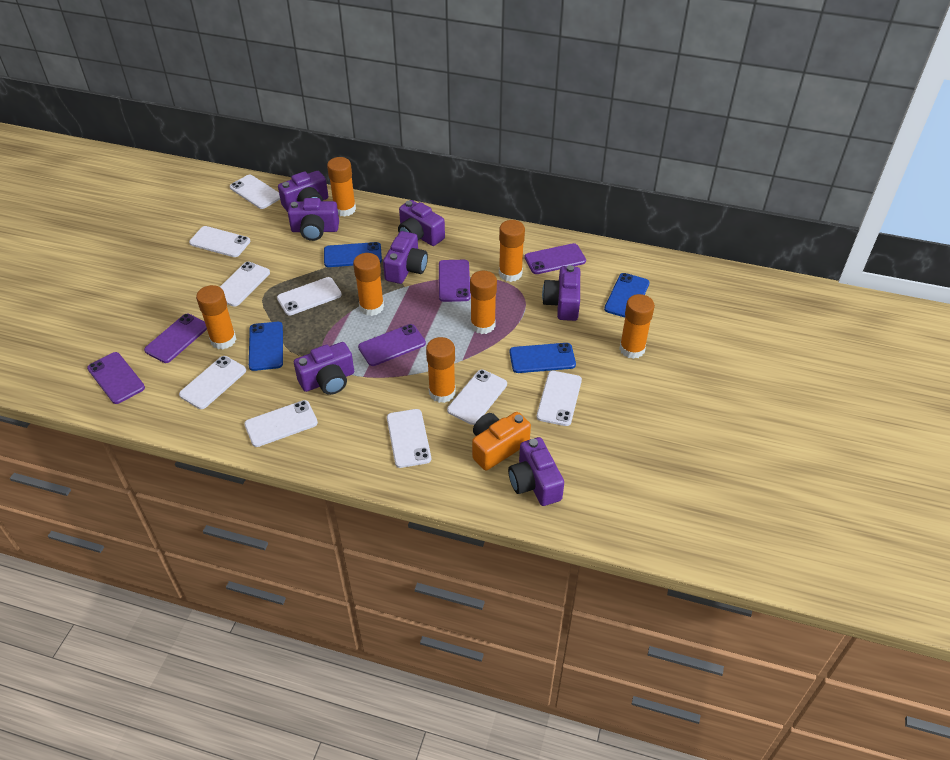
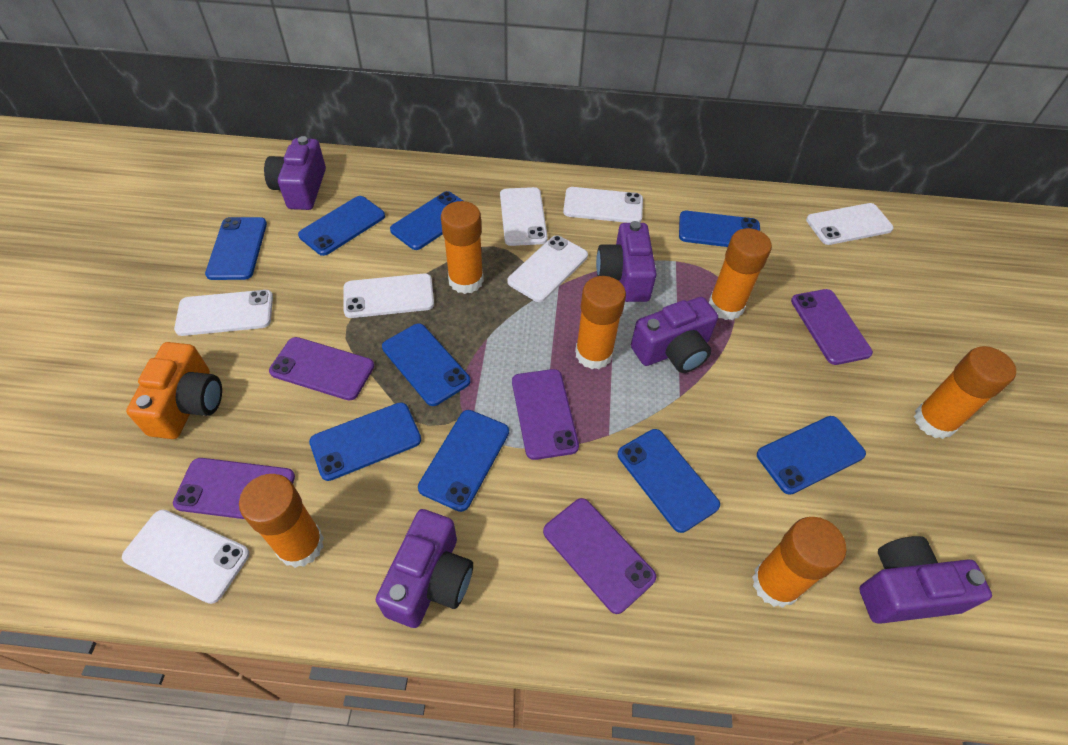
blue phone: 4 -> 9
orange glue stick: 7 -> 6
purple camera: 7 -> 5
white phone: 9 -> 7

